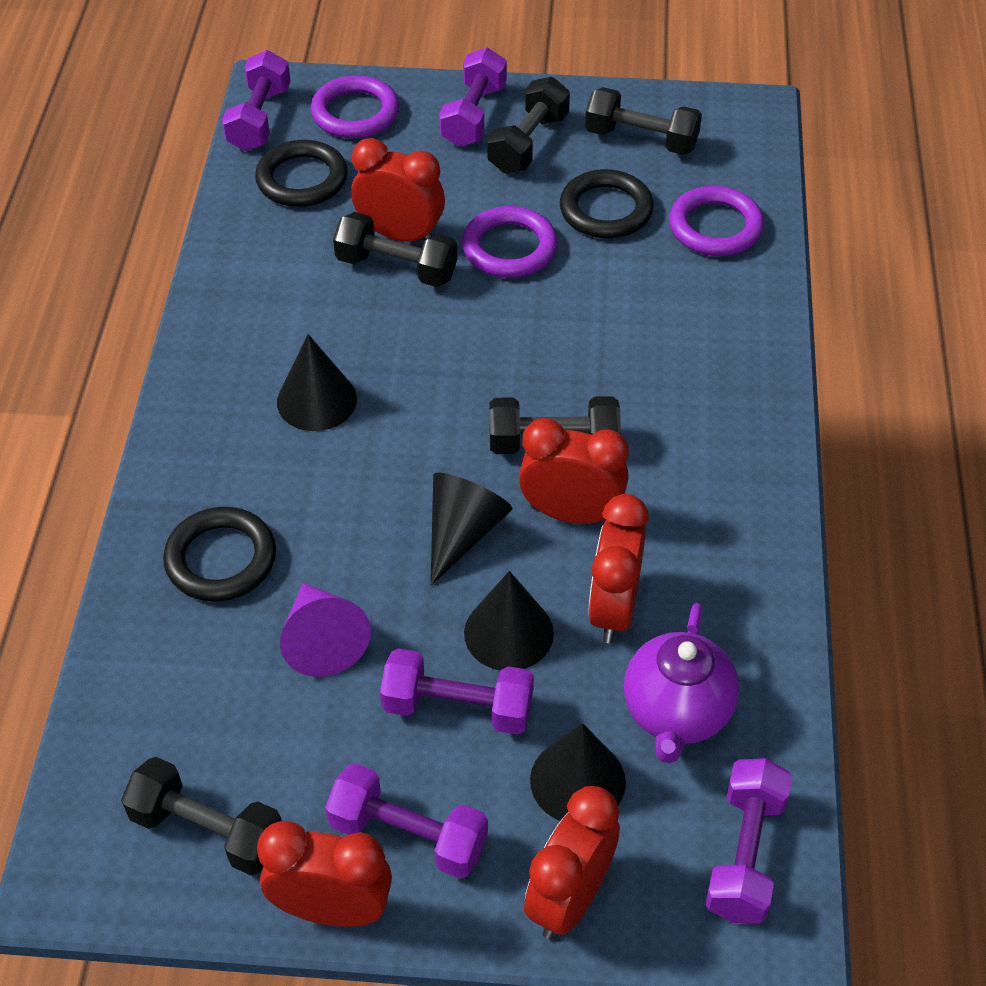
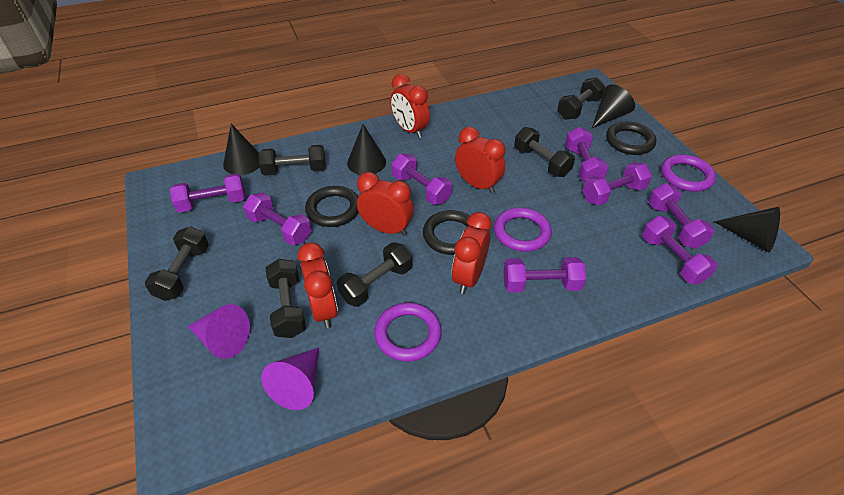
black dumbbell: 5 -> 6
purple cone: 1 -> 2
purple dumbbell: 5 -> 8
purple teapot: 1 -> 0

